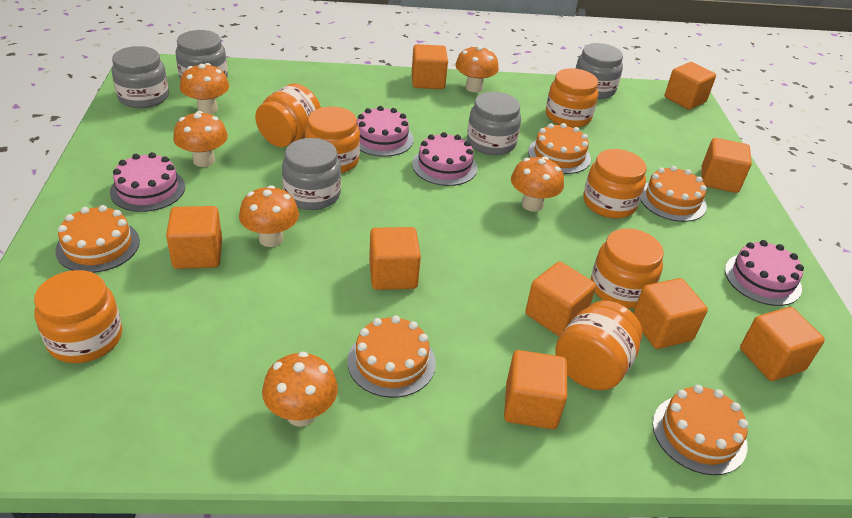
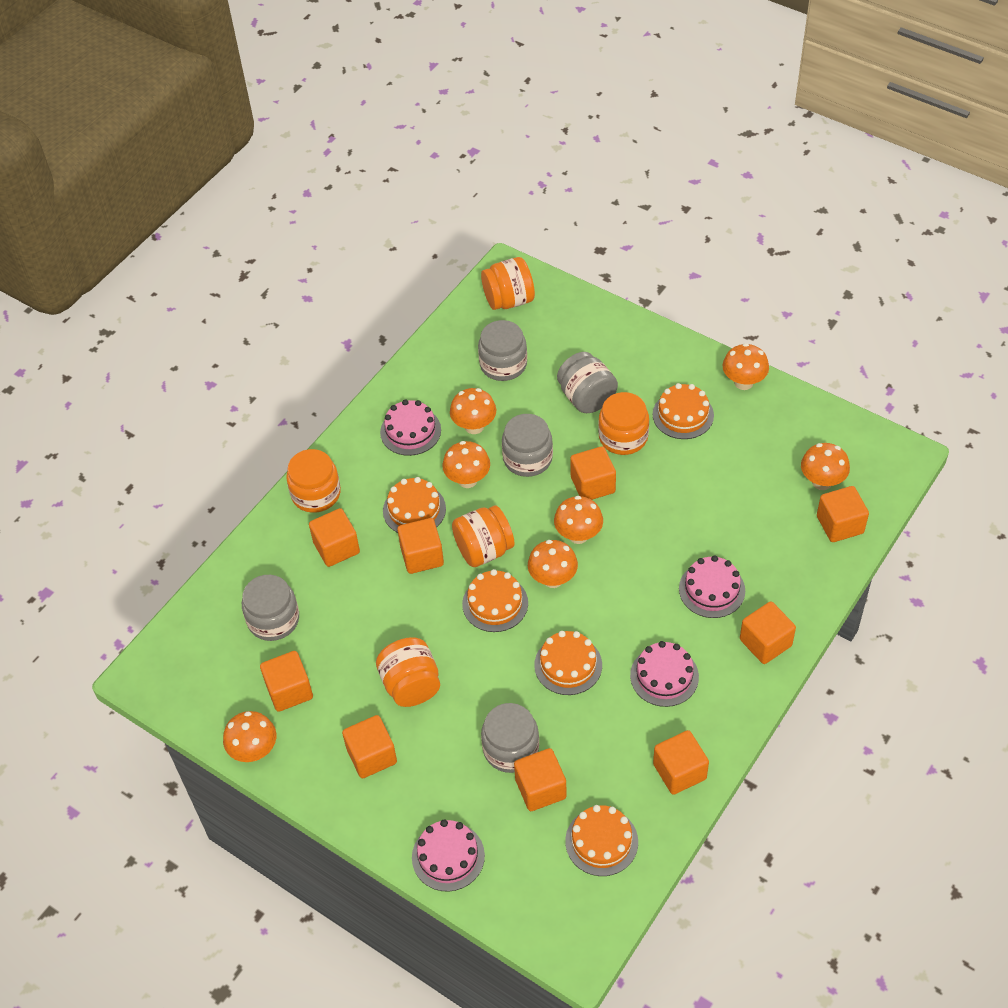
orange jar: 7 -> 5
orange mushroom: 6 -> 7

